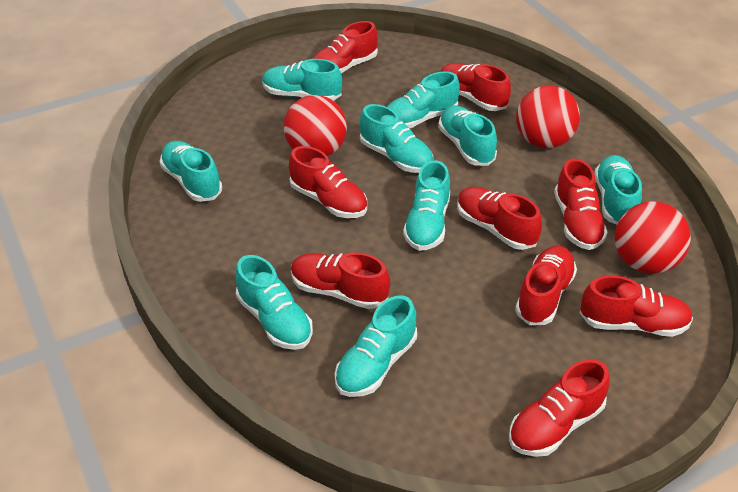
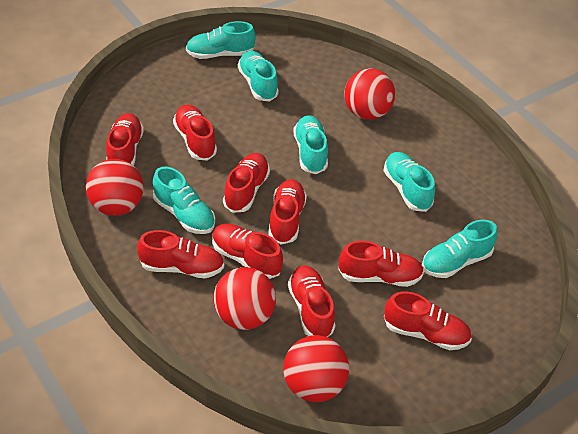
red ball: 3 -> 4
turquoise shoe: 9 -> 6

